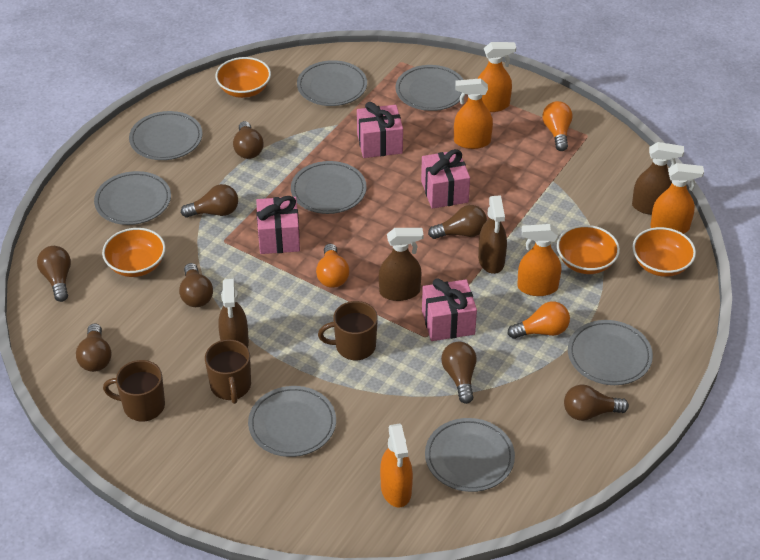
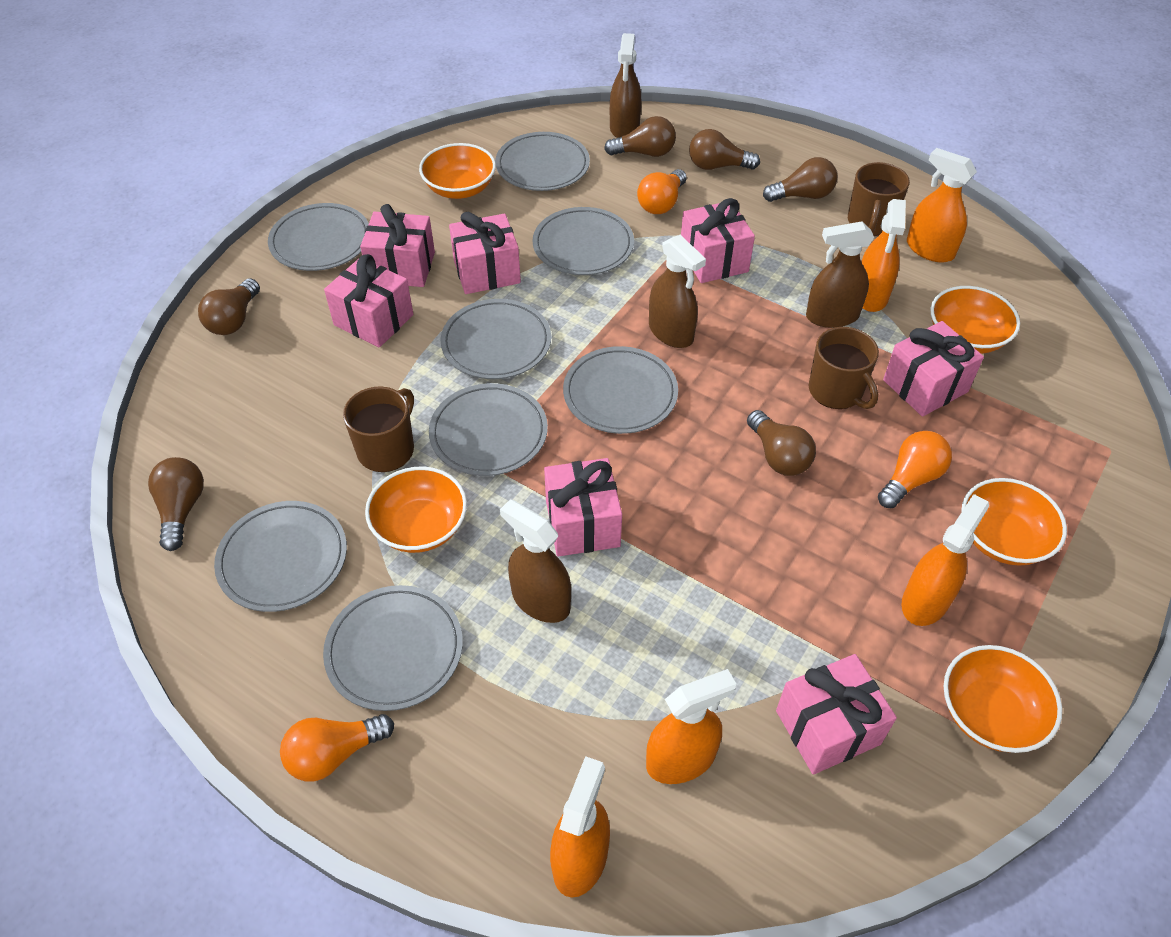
brown light bulb: 8 -> 6
orange bowl: 4 -> 5
pink gift: 4 -> 7

